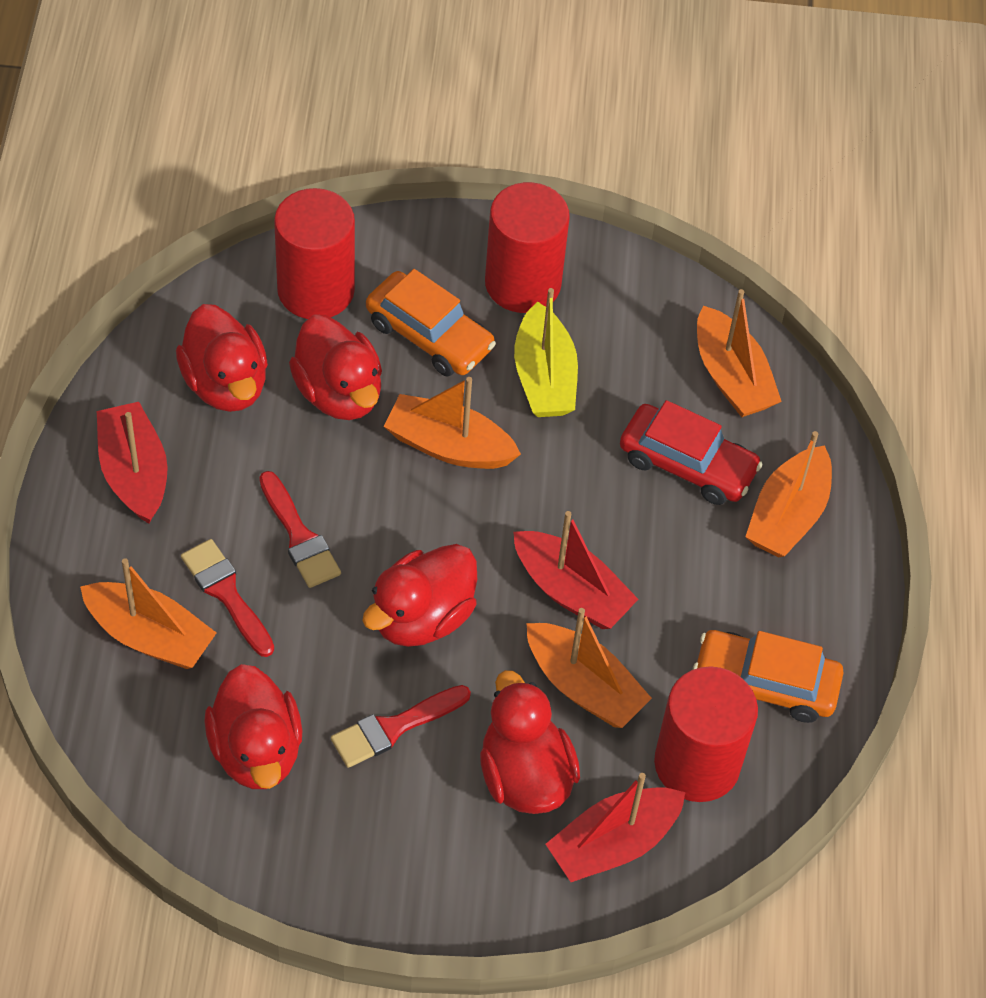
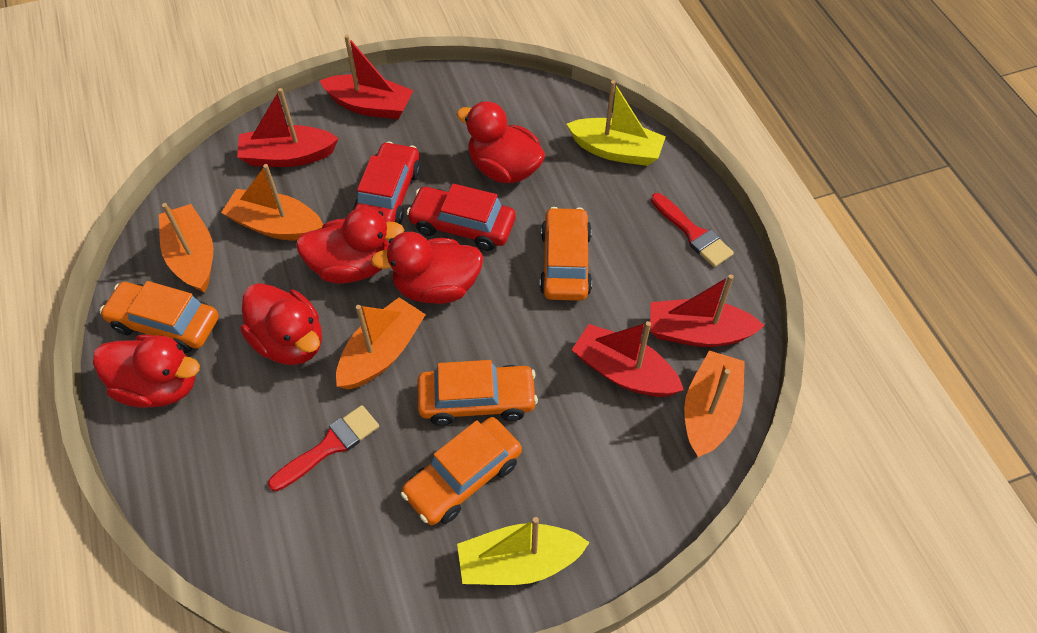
orange boat: 5 -> 4
orange car: 2 -> 4
red boat: 3 -> 4
red brush: 3 -> 2
red car: 1 -> 2
red cylinder: 3 -> 0
yellow boat: 1 -> 2

